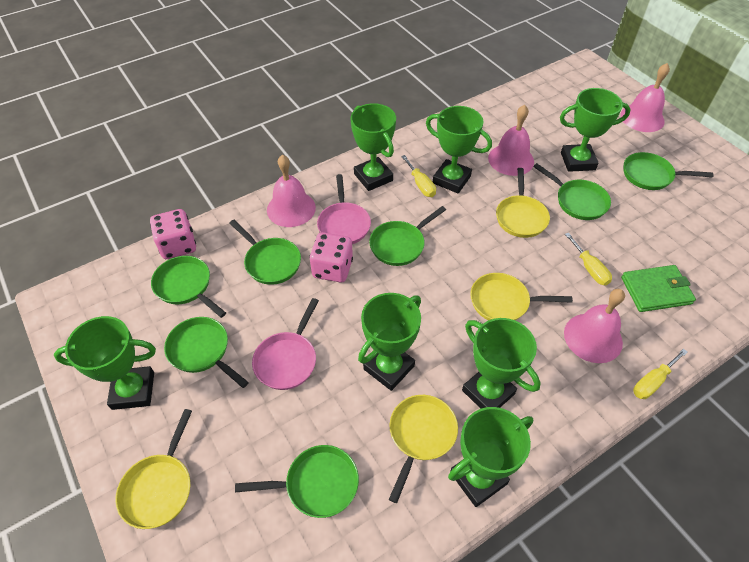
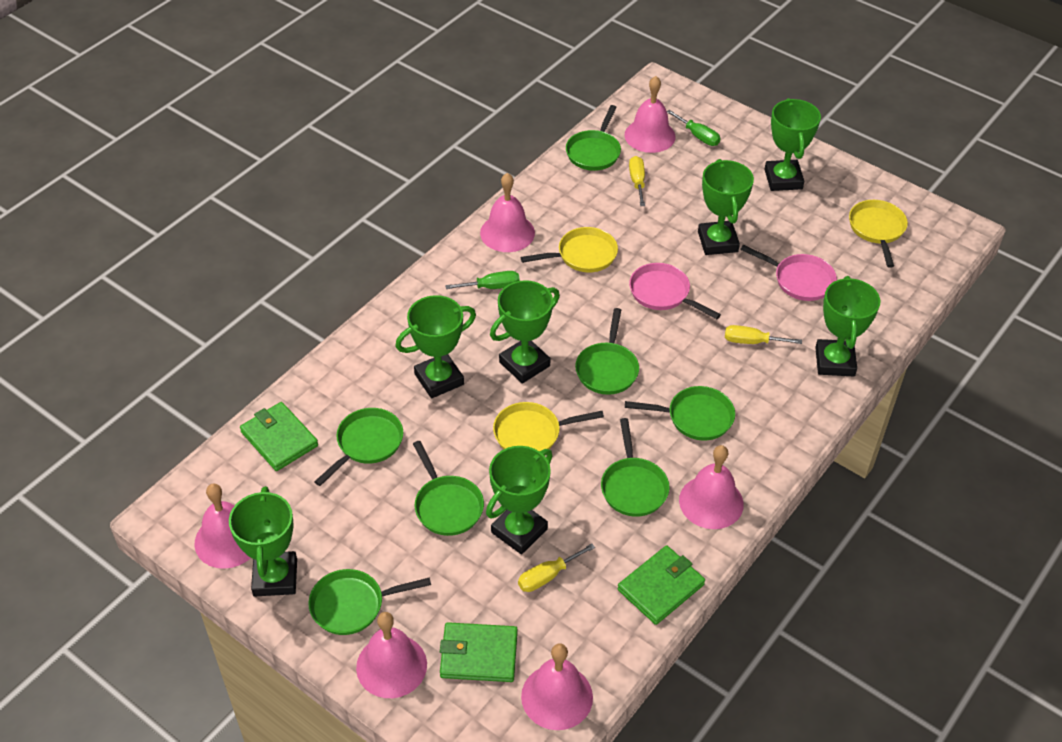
green screwdriver: 0 -> 2
green wallet: 1 -> 3
pink bell: 4 -> 6
pink dice: 2 -> 0
yellow pan: 4 -> 3

